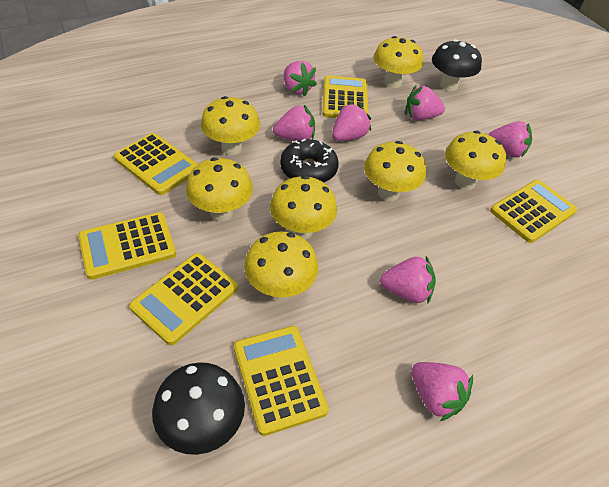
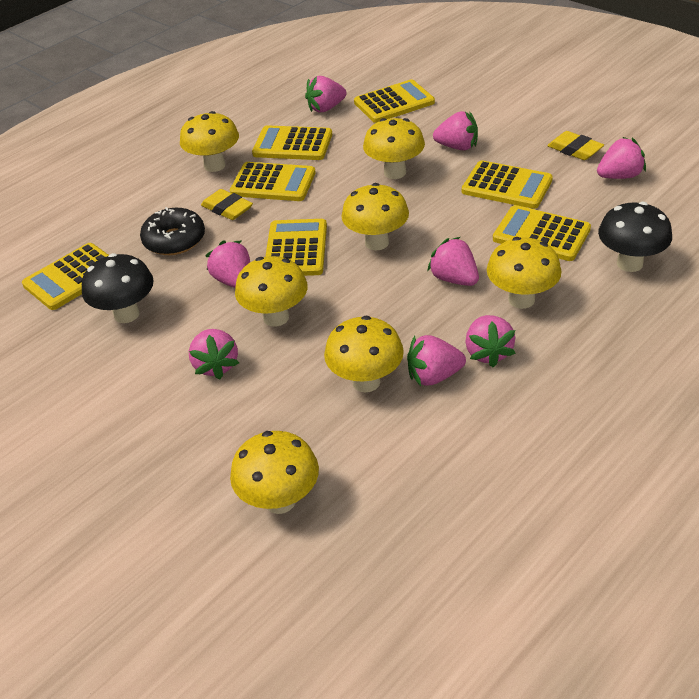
pink strawberry: 7 -> 8
yellow calculator: 6 -> 7
yellow eraser: 0 -> 2

